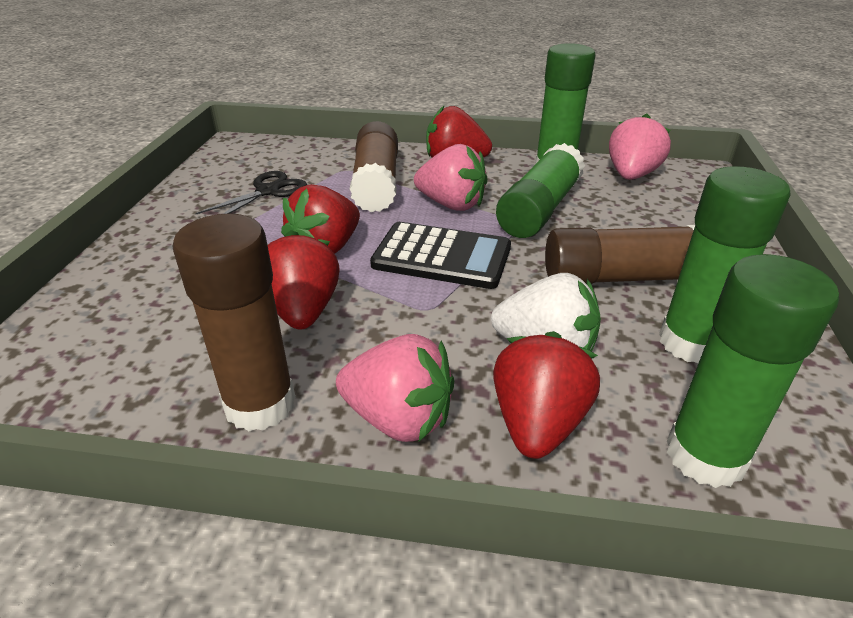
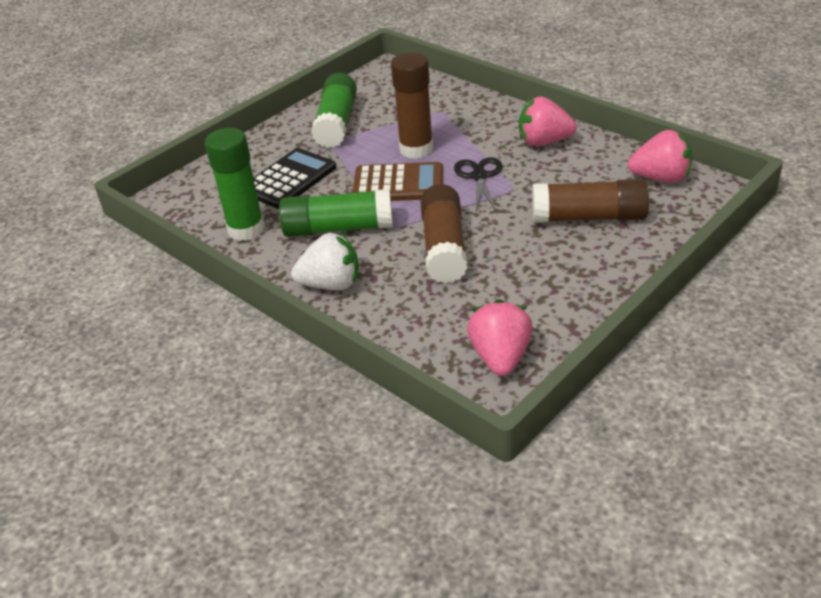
brown calculator: 0 -> 1
green glue stick: 4 -> 3
red strawberry: 4 -> 0

